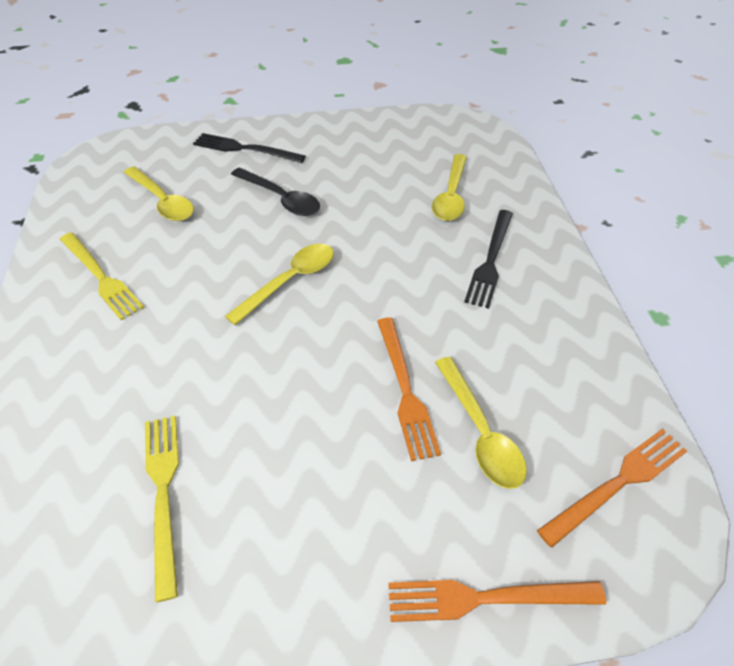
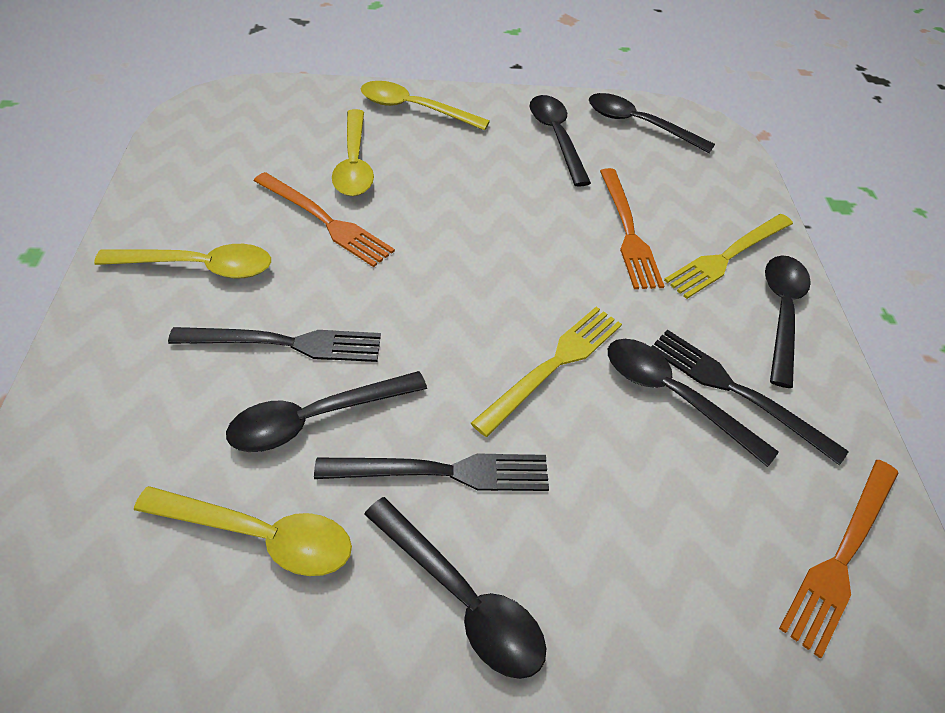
black fork: 2 -> 3
black spoon: 1 -> 6

